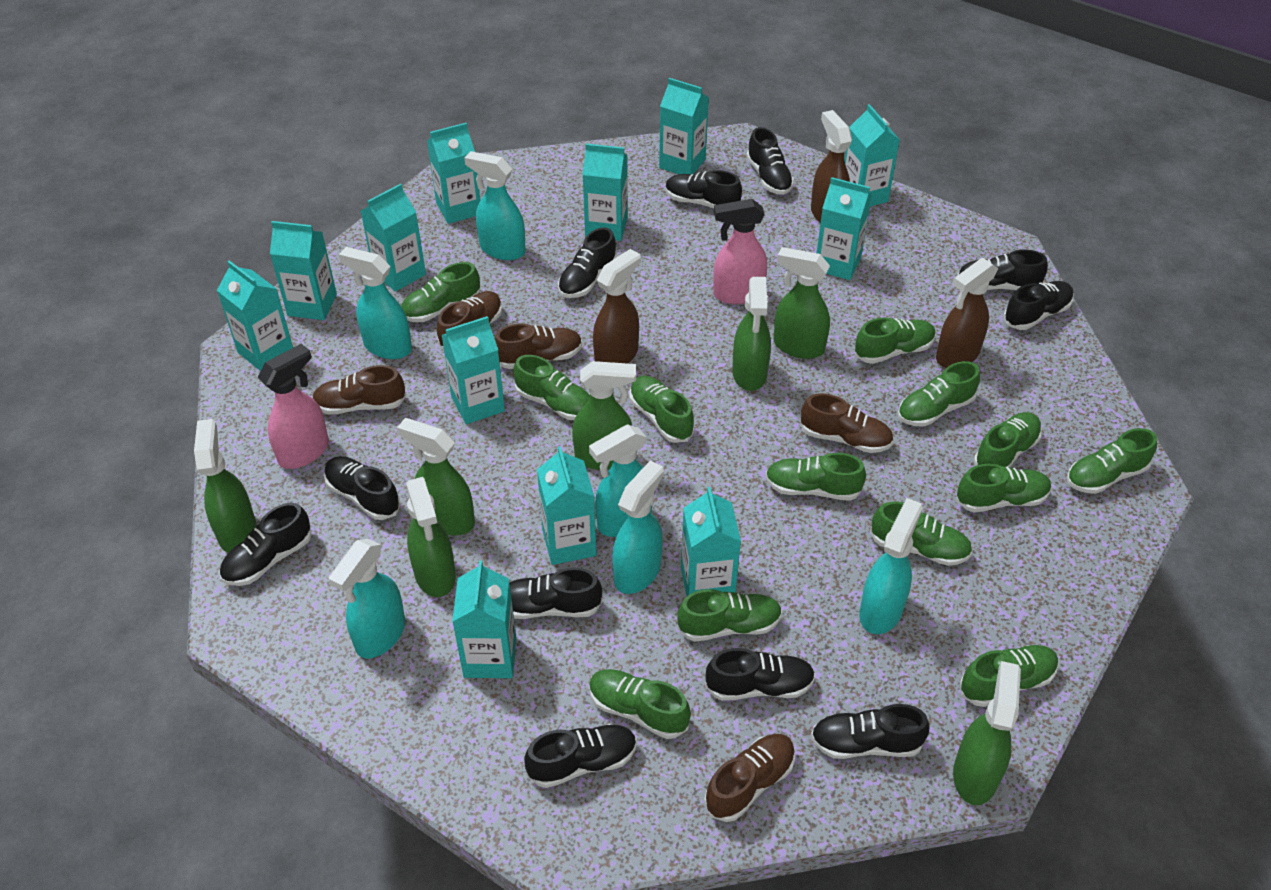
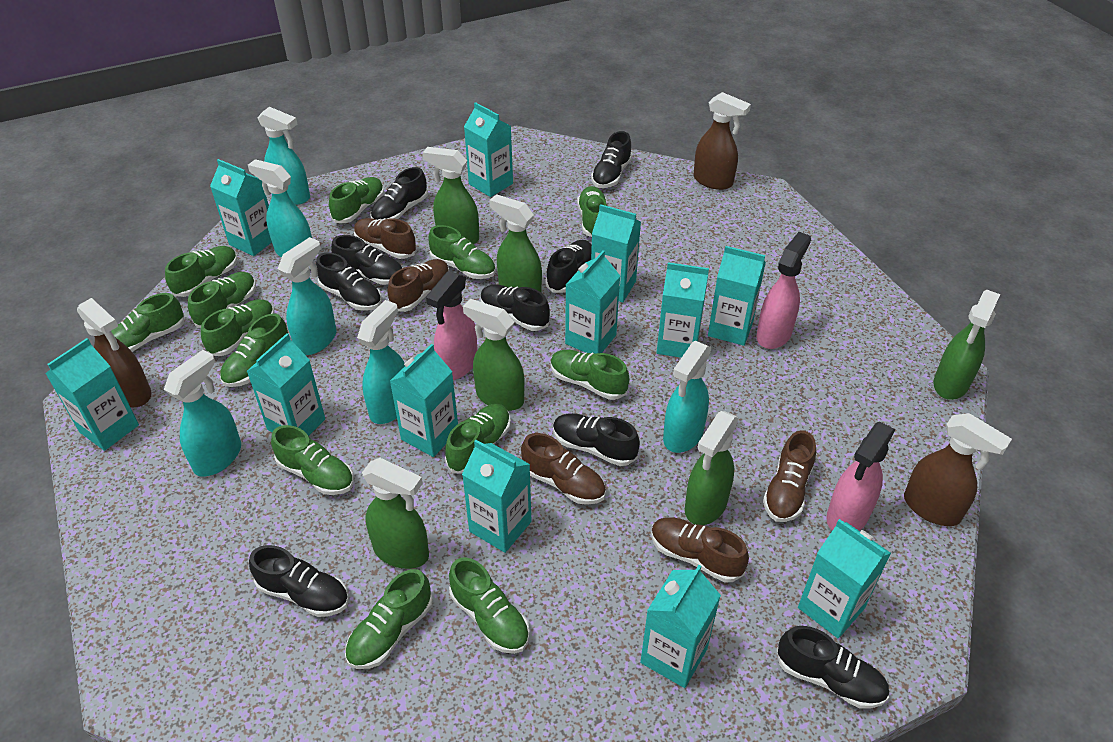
black shoe: 11 -> 9
green spray bottle: 7 -> 6
pink spray bottle: 2 -> 3

